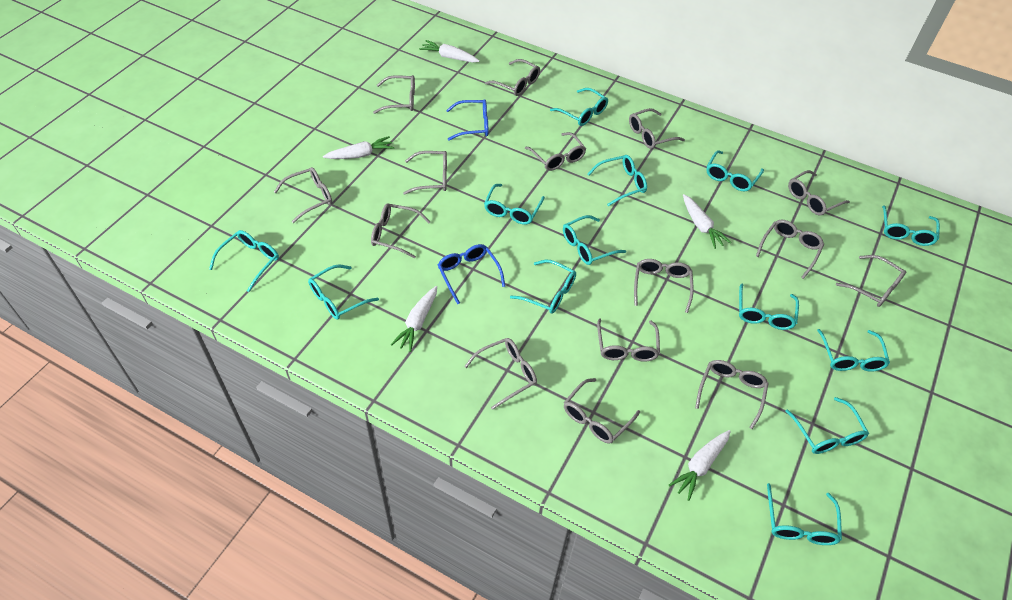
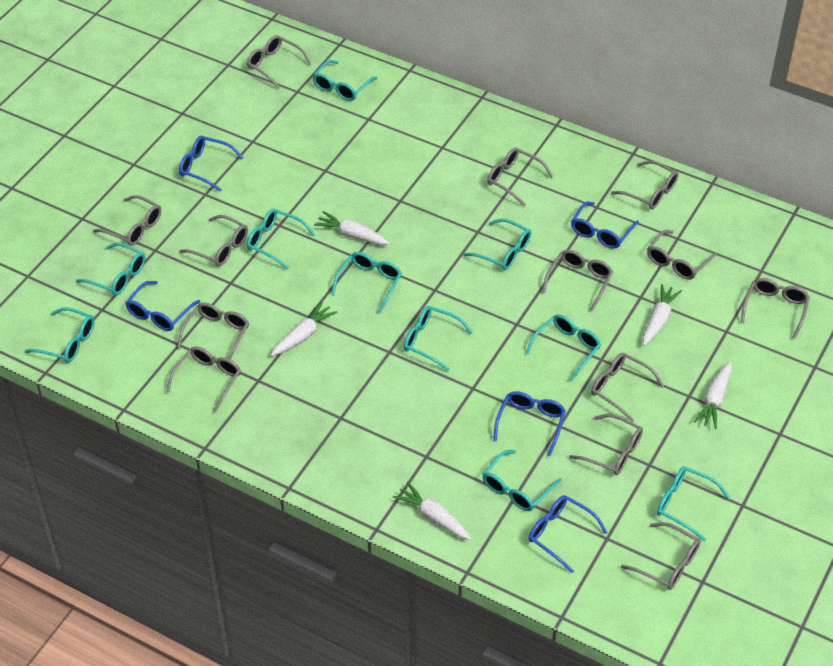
blue glasses: 2 -> 5
grey glasses: 15 -> 13
turquoise glasses: 13 -> 10

